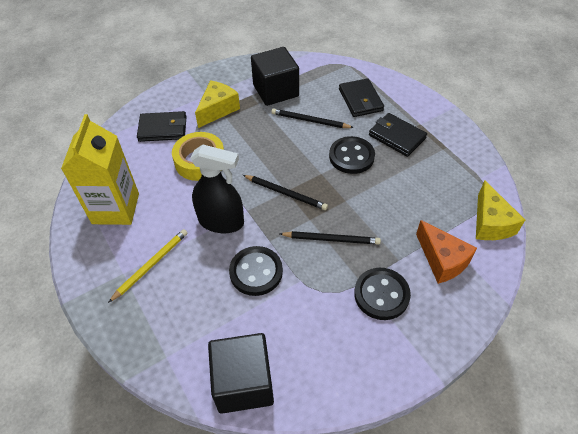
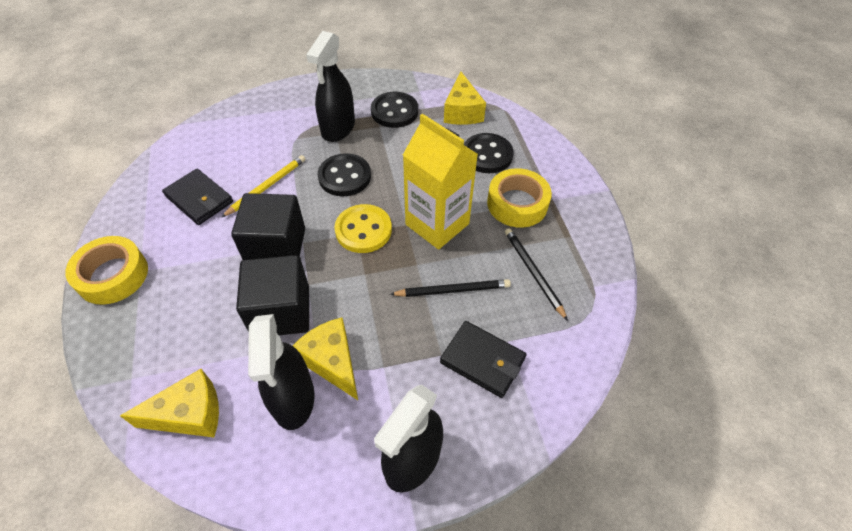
black pencil: 3 -> 2
black spray bottle: 1 -> 3
black wallet: 3 -> 2
orange cheese: 1 -> 0
yellow button: 0 -> 1
yellow cheese: 2 -> 3
yellow tape: 1 -> 2

